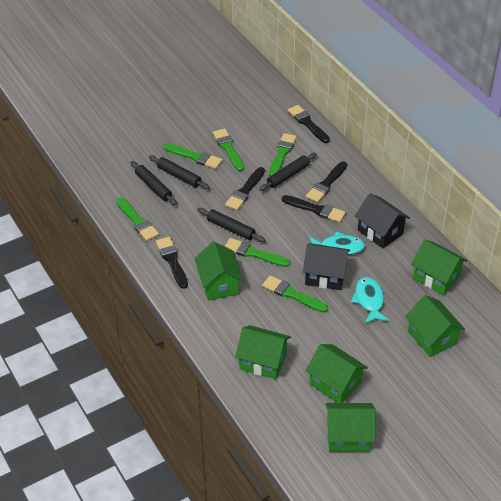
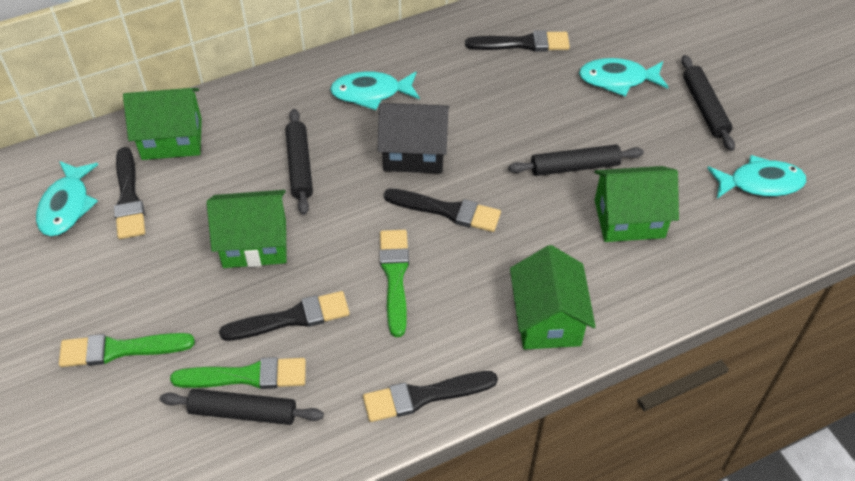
black house: 2 -> 1
green brush: 6 -> 3
green house: 6 -> 4
turquoise fish: 2 -> 4

